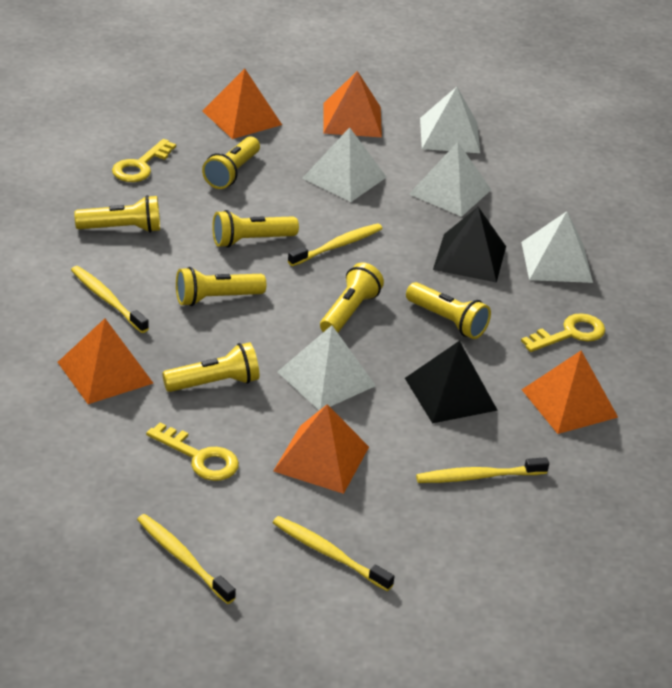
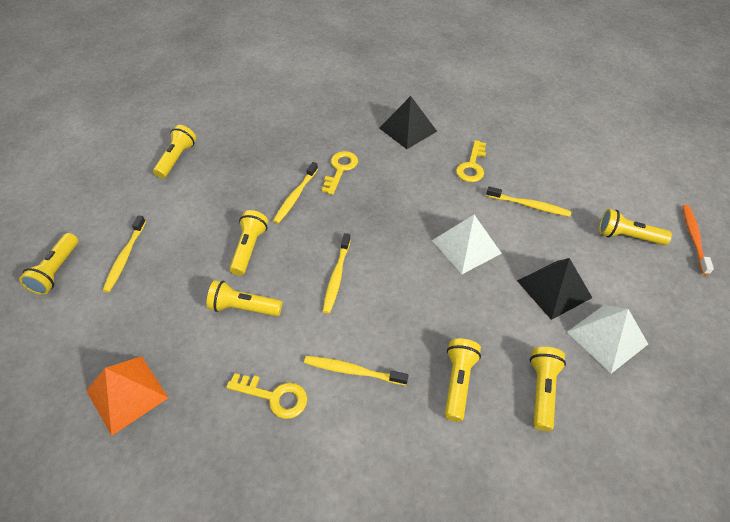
orange pyramid: 5 -> 1
orange toothbrush: 0 -> 1
white pyramid: 5 -> 2

